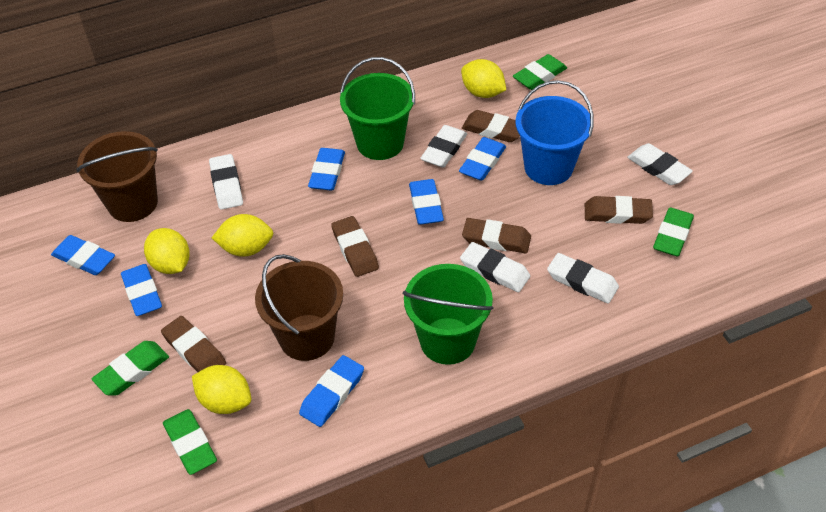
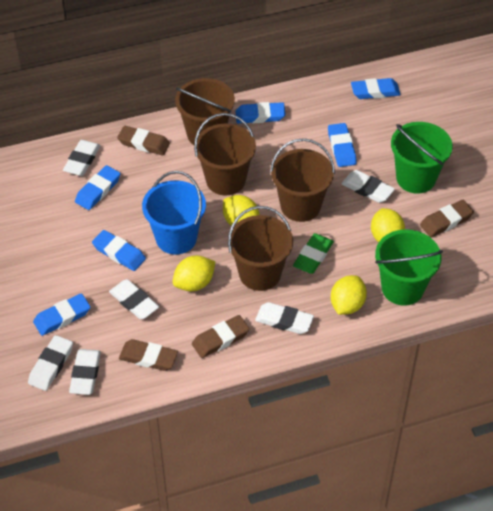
brown bucket: 2 -> 4
brown eraser: 5 -> 4
green eraser: 4 -> 1
white eraser: 5 -> 6

